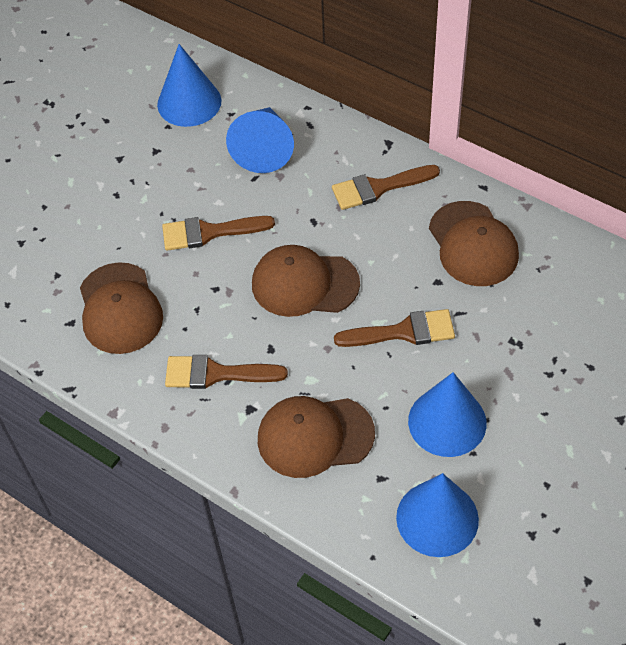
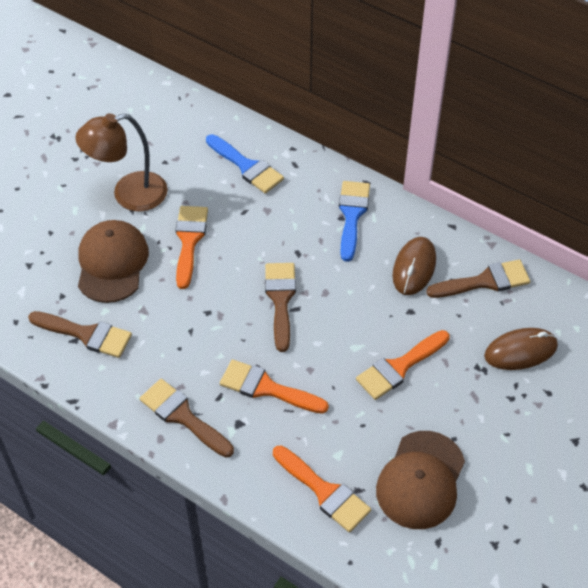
blue brush: 0 -> 2
blue cone: 4 -> 0
brown cap: 4 -> 2
brown lamp: 0 -> 1
brown mouse: 0 -> 2
orange brush: 0 -> 4

